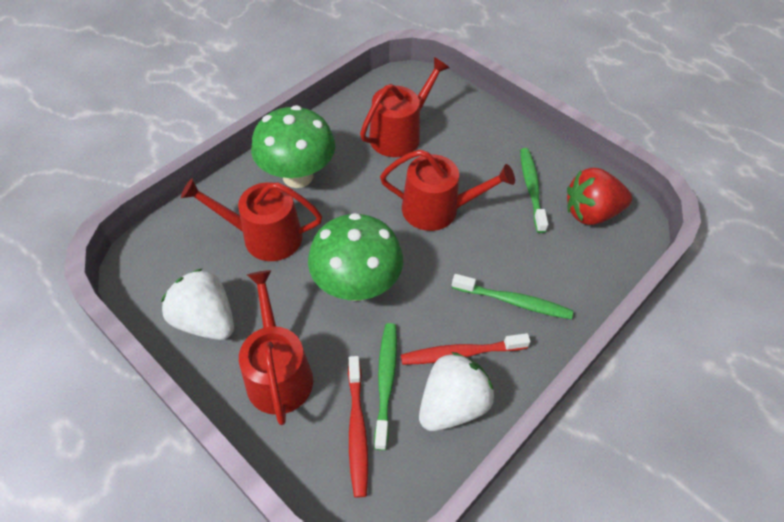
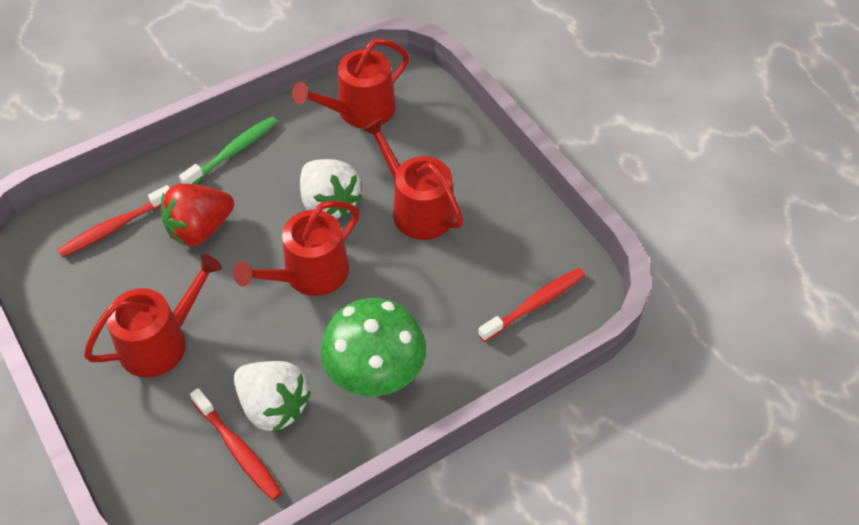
green mushroom: 2 -> 1
green toothbrush: 3 -> 1
red toothbrush: 2 -> 3

